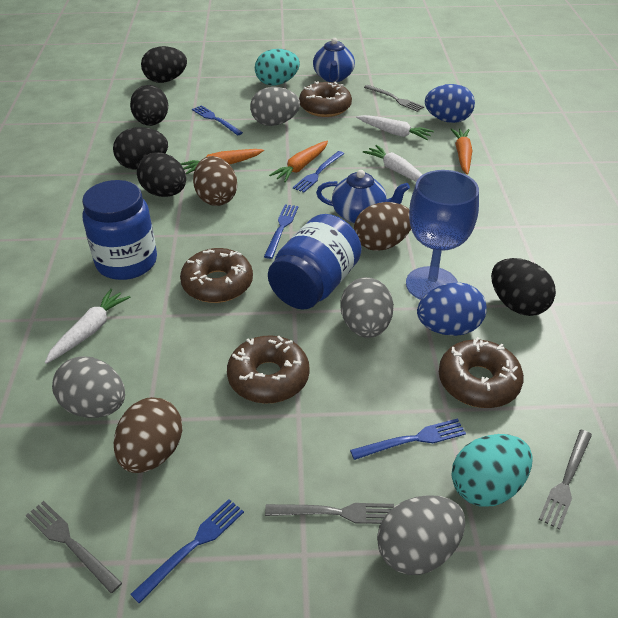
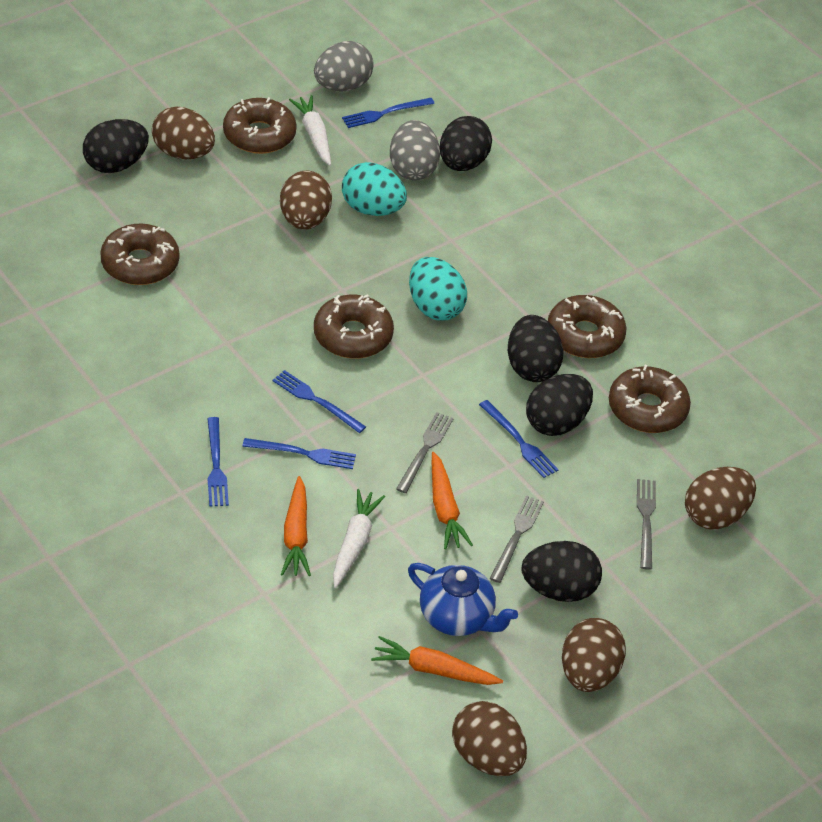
blue egg: 2 -> 0
blue goblet: 1 -> 0
blue jar: 2 -> 0
blue teapot: 2 -> 1
brown donut: 4 -> 5
brown egg: 3 -> 5
grey egg: 4 -> 2
grey fork: 4 -> 3
white carrot: 3 -> 2

